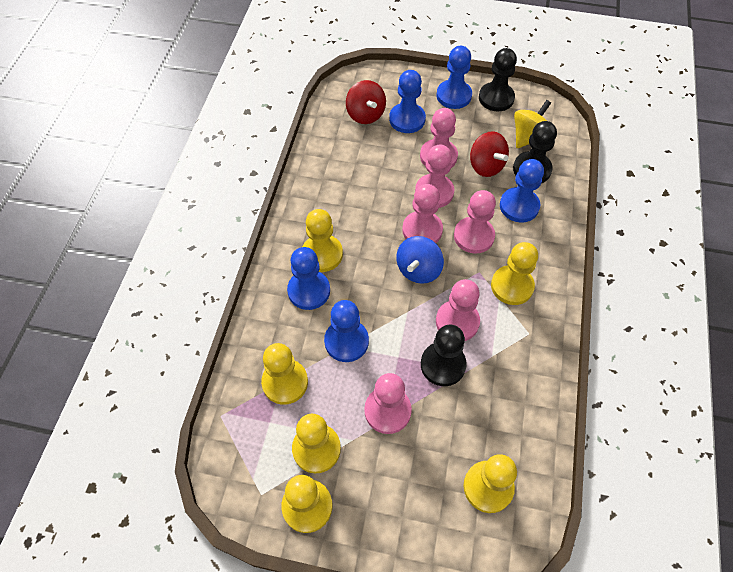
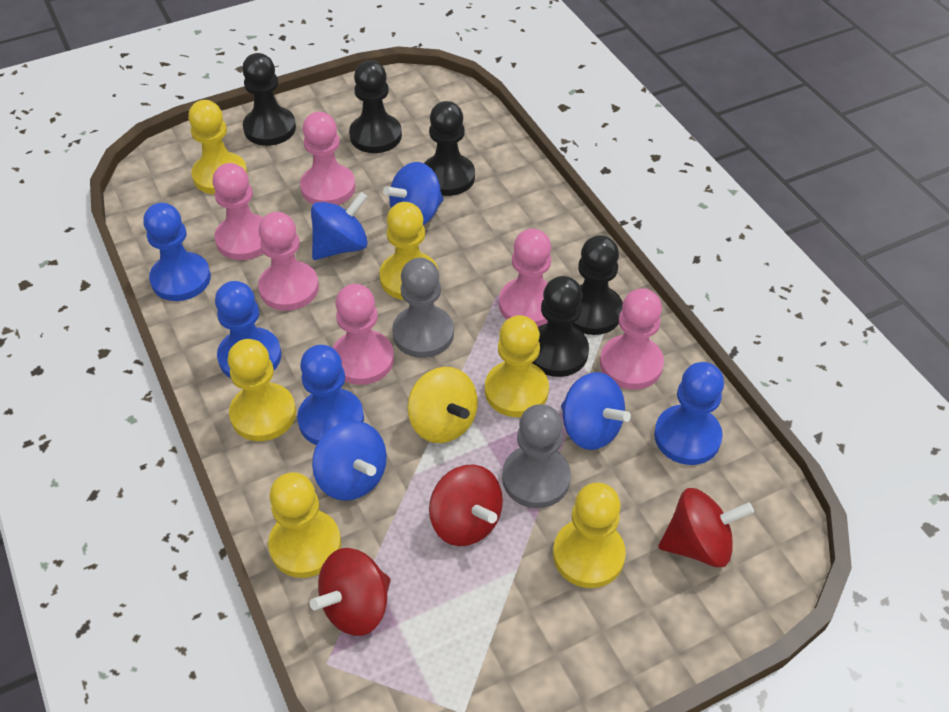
black pawn: 3 -> 5
blue pawn: 5 -> 4
blue spinning top: 1 -> 4
grey pawn: 0 -> 2
red spinning top: 2 -> 3

